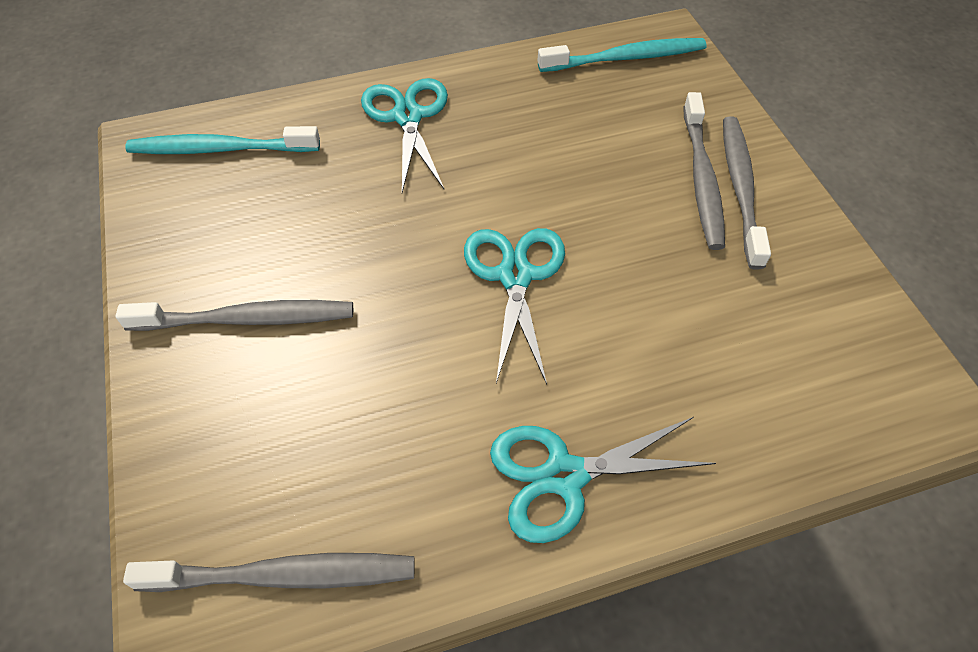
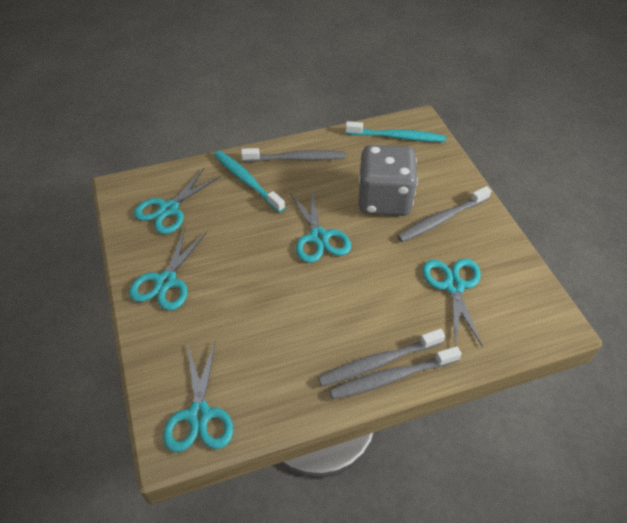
grey dice: 0 -> 1
turquoise scissors: 3 -> 5

